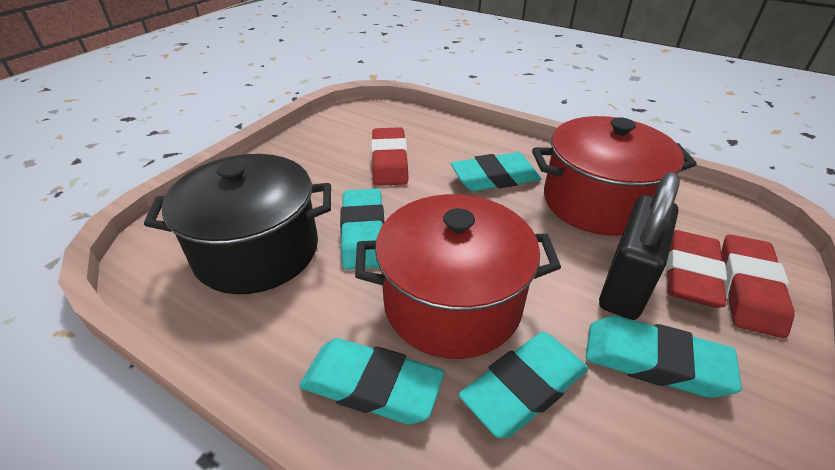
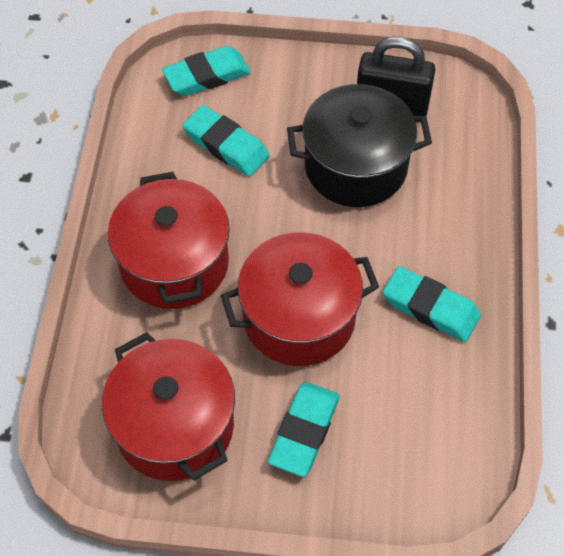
red eraser: 3 -> 0
red pot: 2 -> 3
turquoise eraser: 5 -> 4

